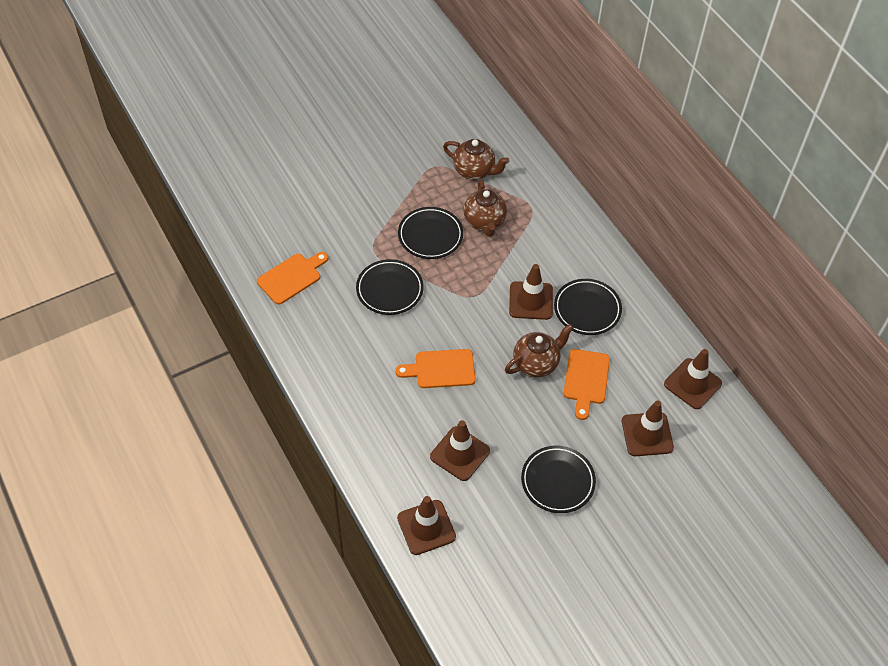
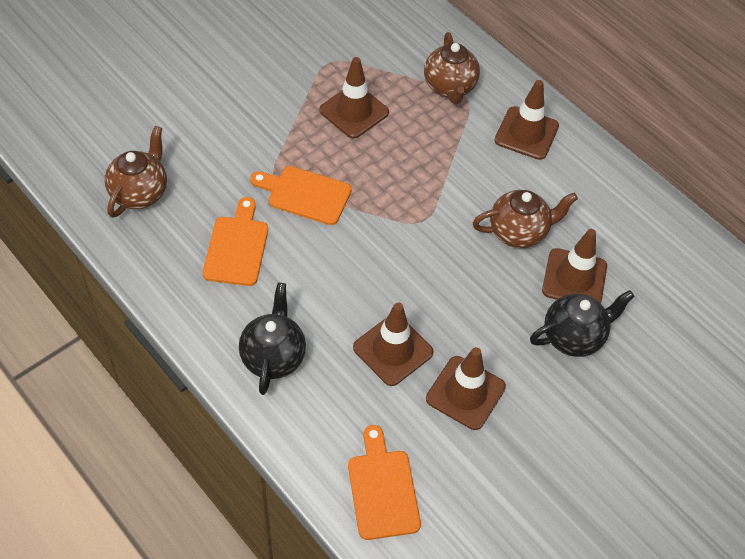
black plate: 4 -> 0
black teapot: 0 -> 2

